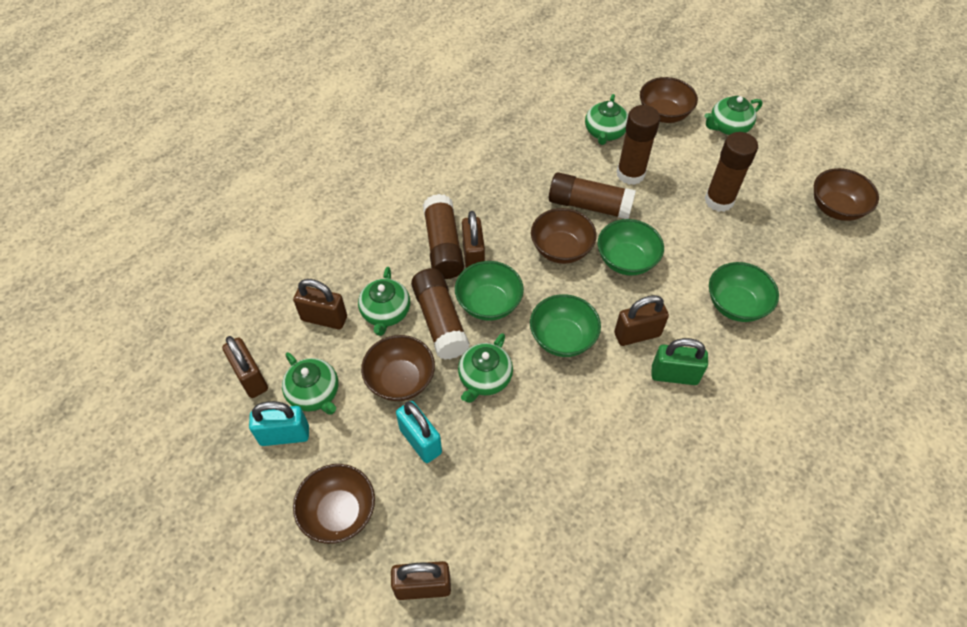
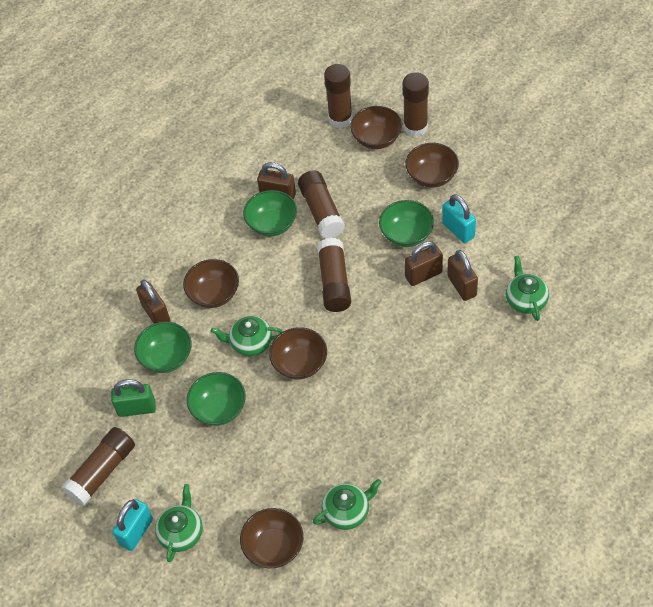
brown padlock: 5 -> 4
green teapot: 5 -> 4

